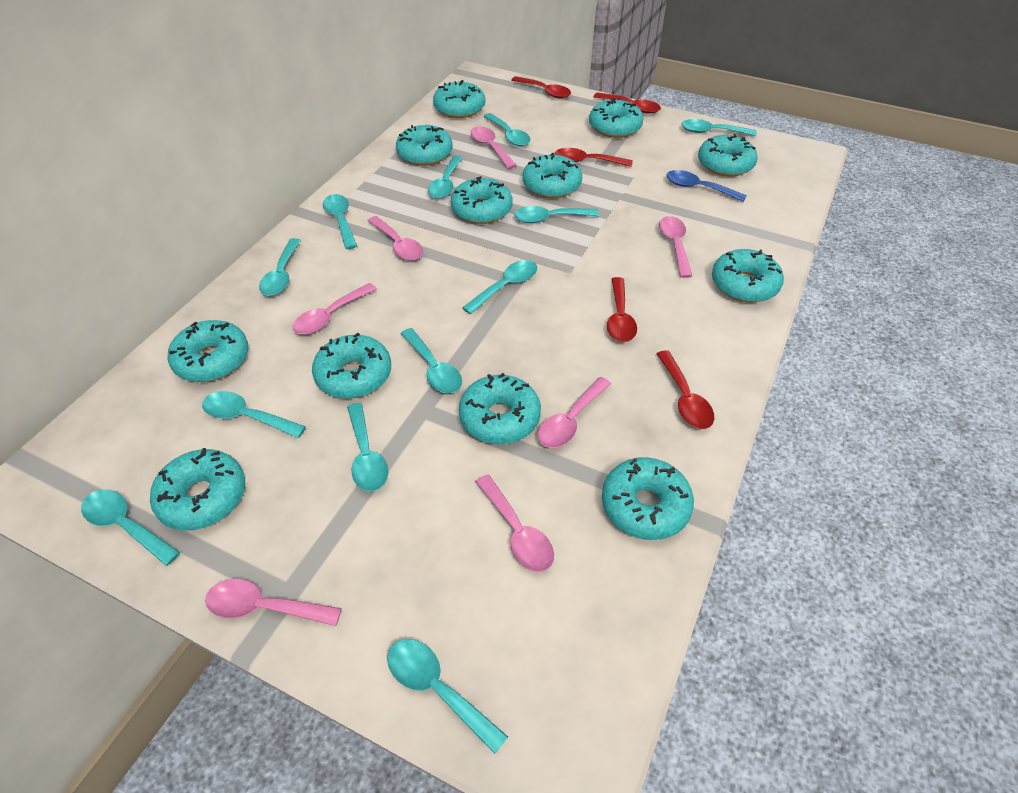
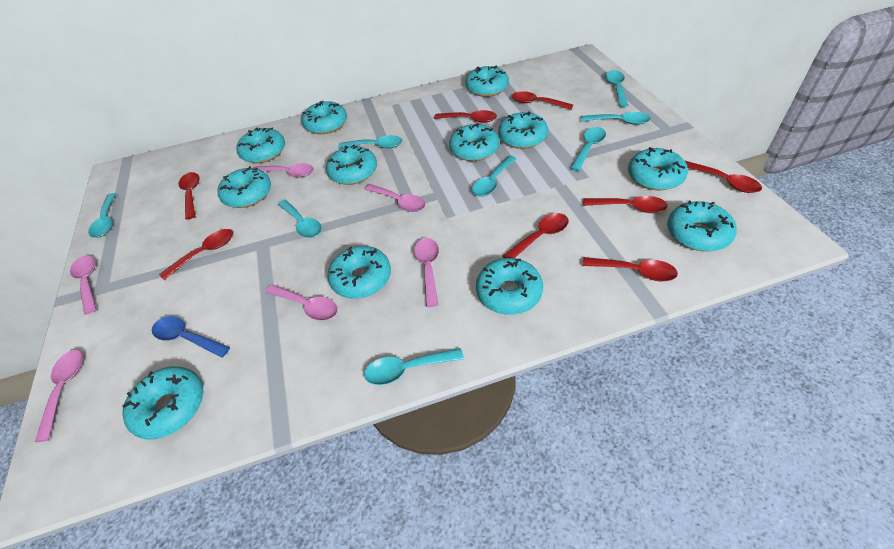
pink spoon: 7 -> 6
red spoon: 5 -> 8
turquoise spoon: 12 -> 8

